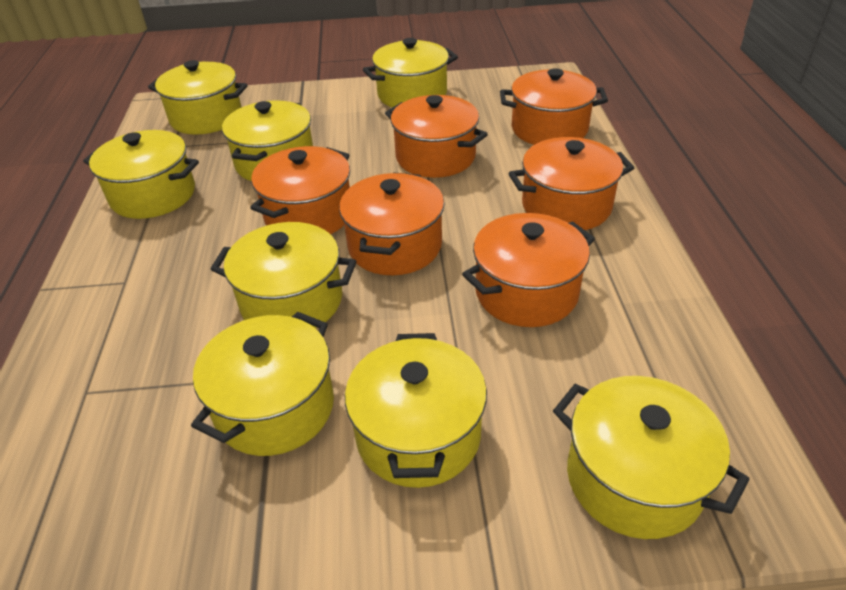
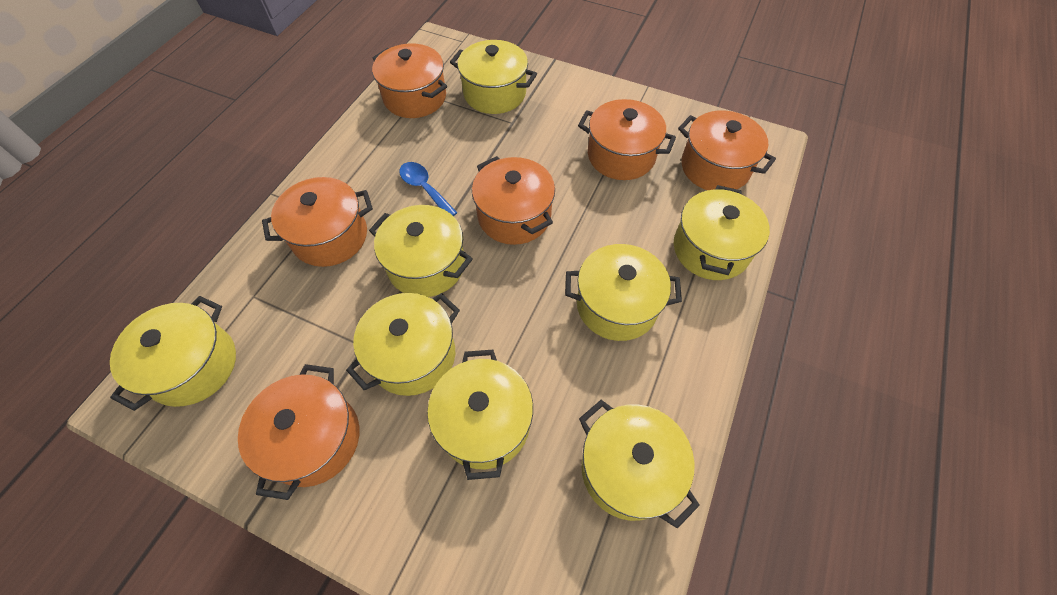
blue spoon: 0 -> 1

